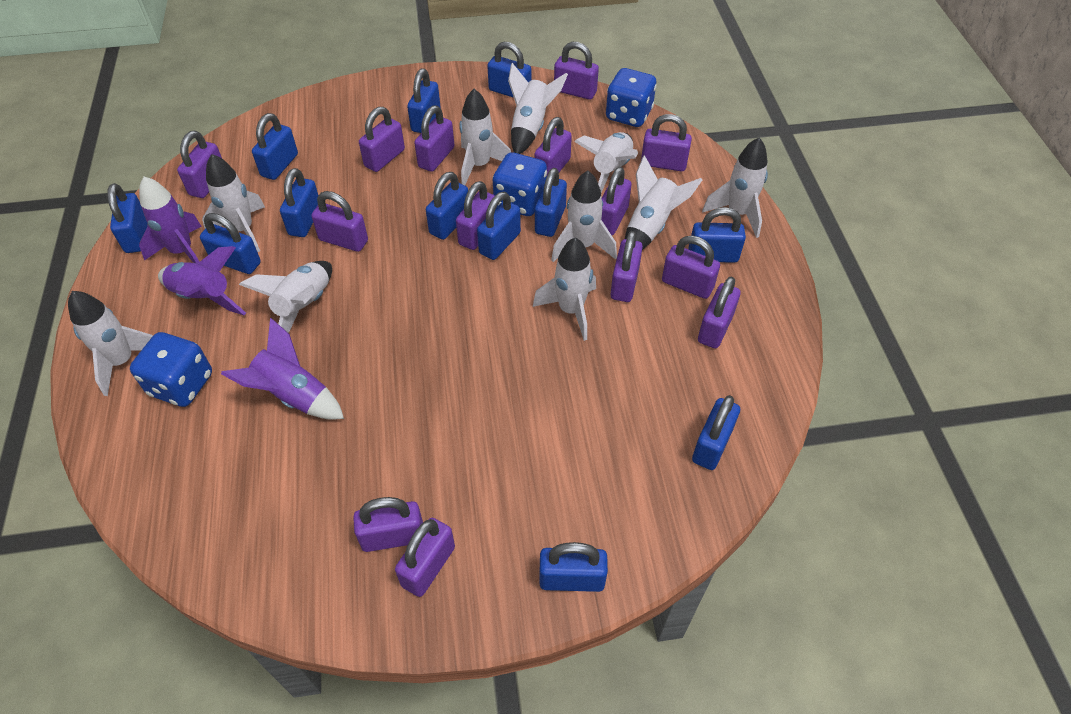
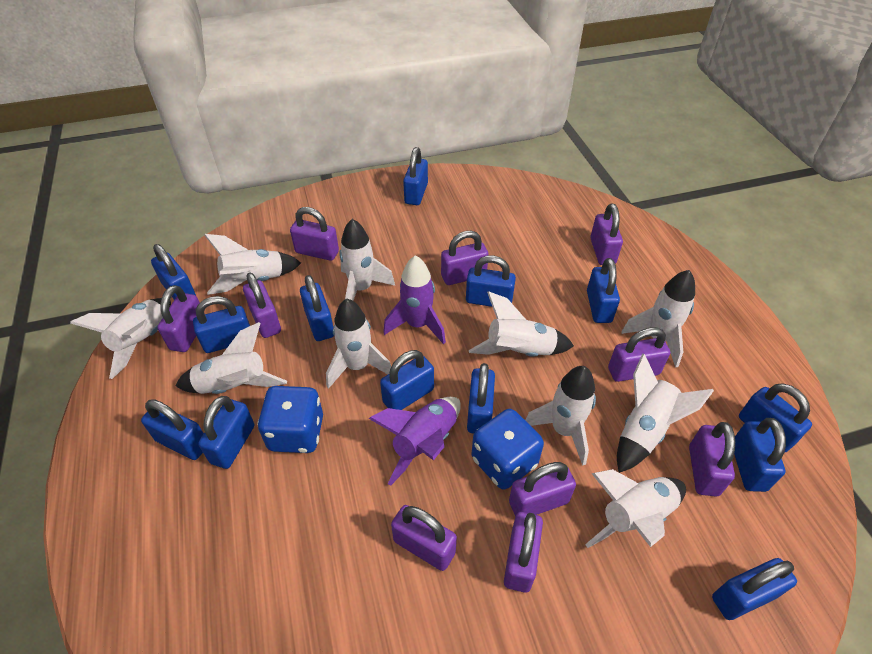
blue dice: 3 -> 2
blue padlock: 12 -> 13
purple padlock: 14 -> 10
purple rocket: 3 -> 2

